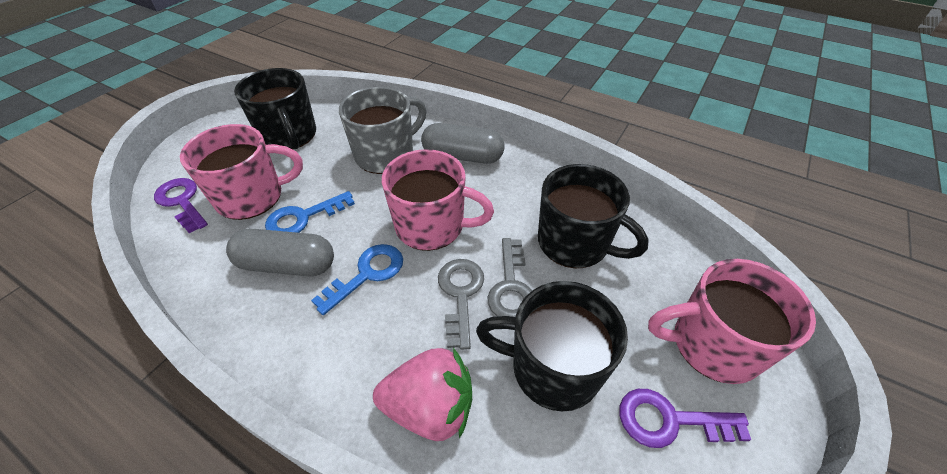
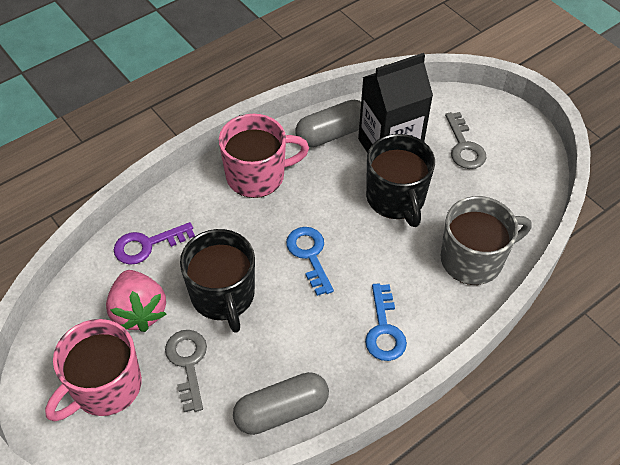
black carton: 0 -> 1
black mug: 3 -> 2
pink mug: 3 -> 2
purple key: 2 -> 1

